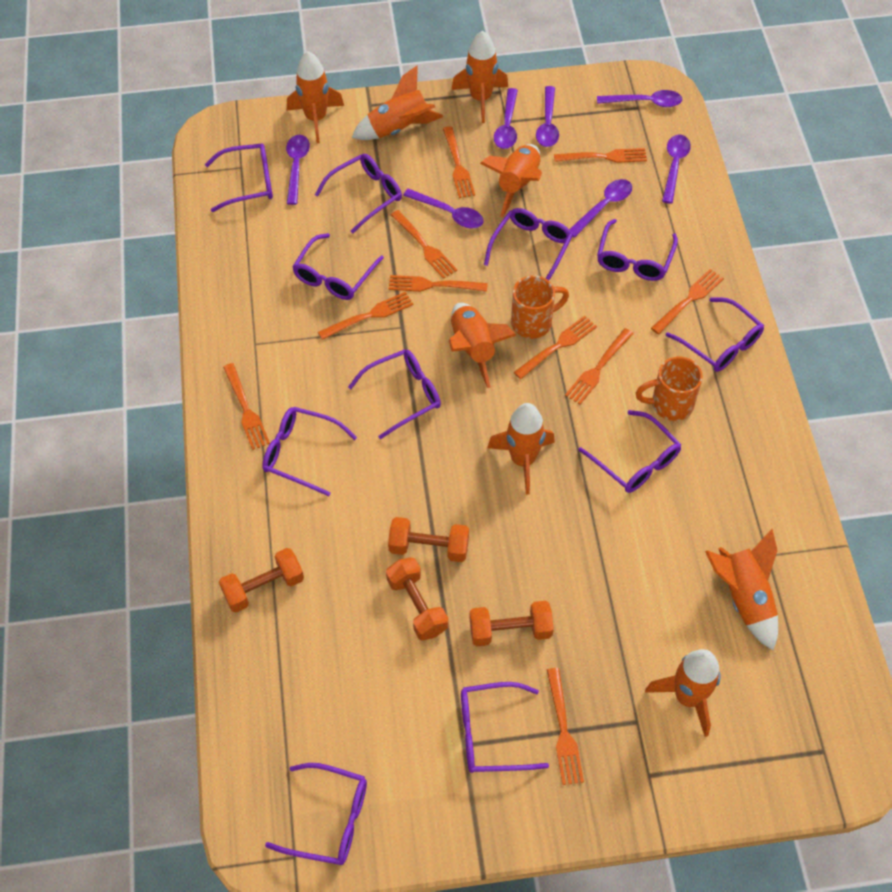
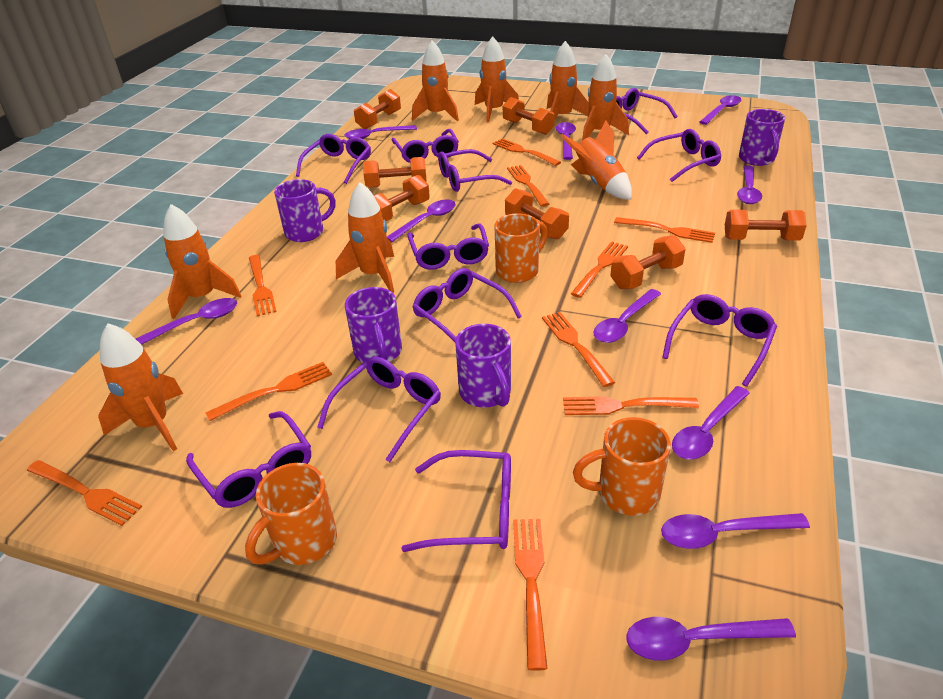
orange dumbbell: 4 -> 7
orange mug: 2 -> 3
purple mug: 0 -> 4
purple spoon: 7 -> 10

